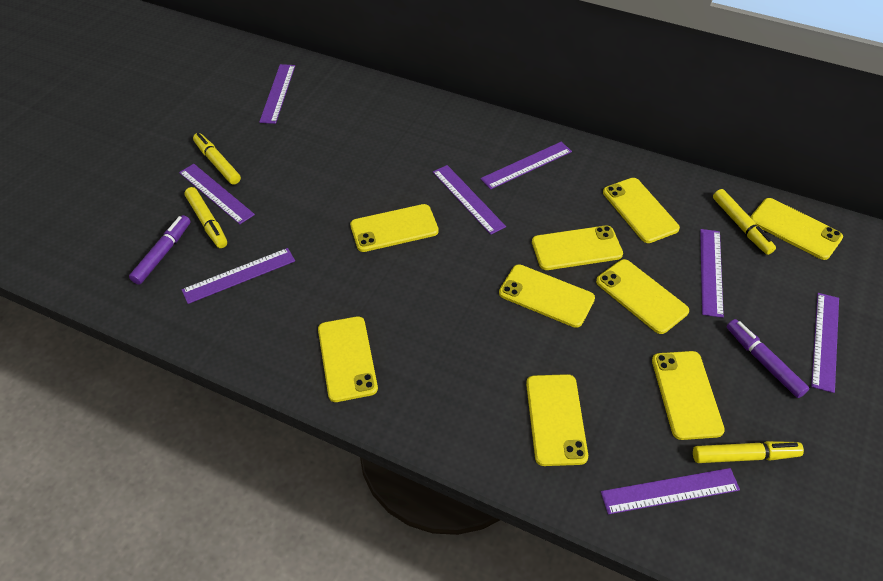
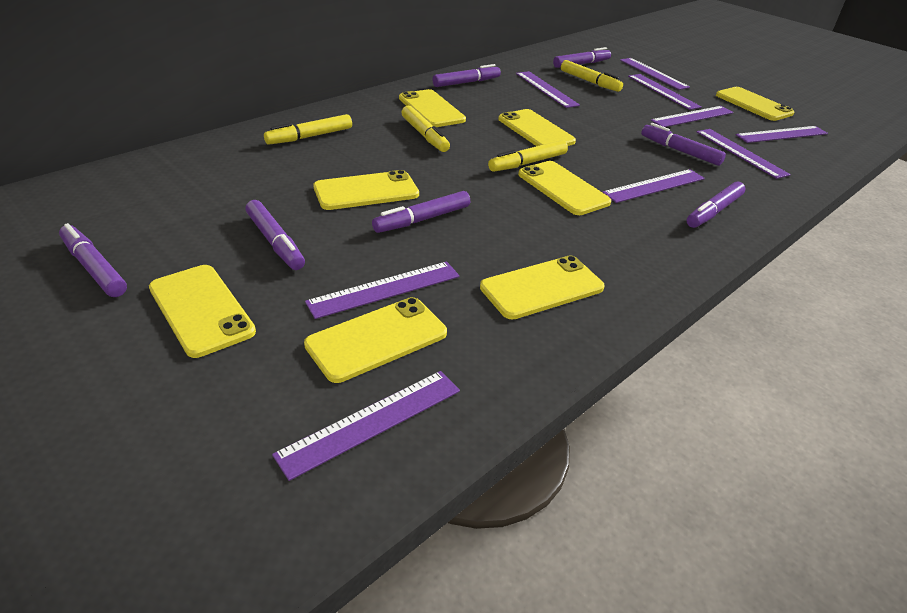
purple marker: 2 -> 7
purple ruler: 8 -> 9
yellow phone: 9 -> 8

